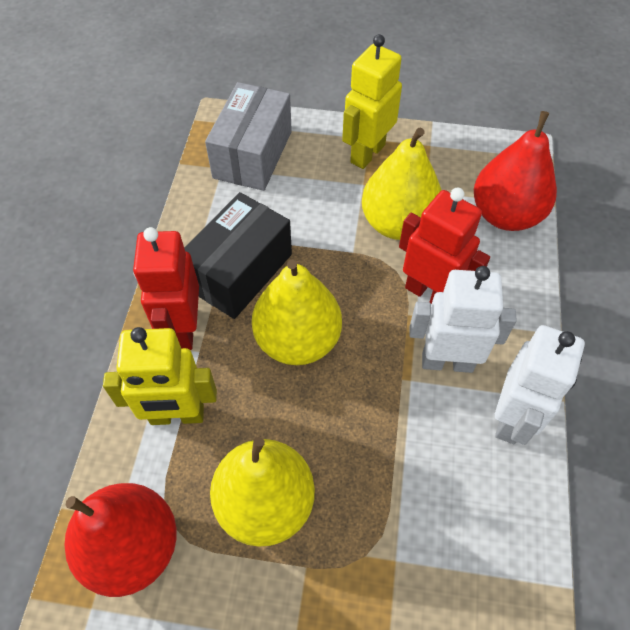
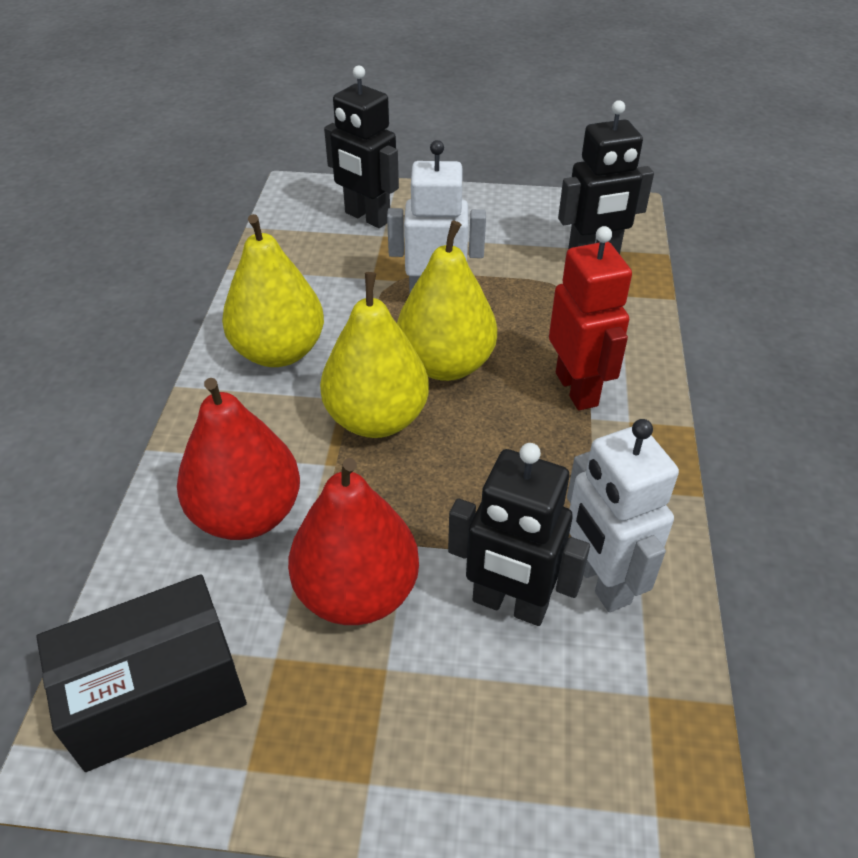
black robot: 0 -> 3
grey box: 1 -> 0
red robot: 2 -> 1
yellow robot: 2 -> 0

